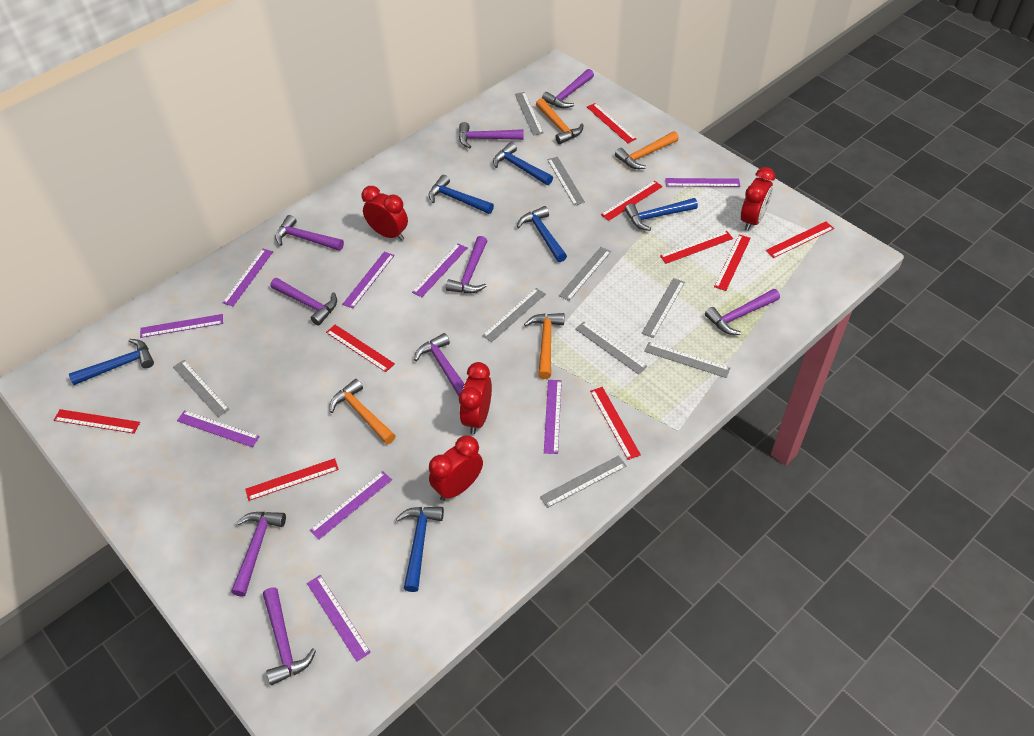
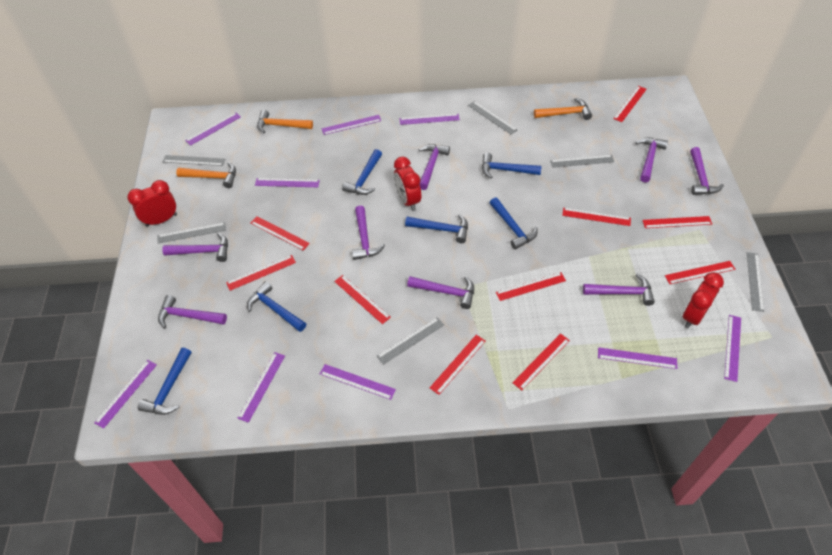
grey ruler: 9 -> 6
orange hammer: 4 -> 3
purple hammer: 9 -> 8
red clock: 4 -> 3
red ruler: 9 -> 10

